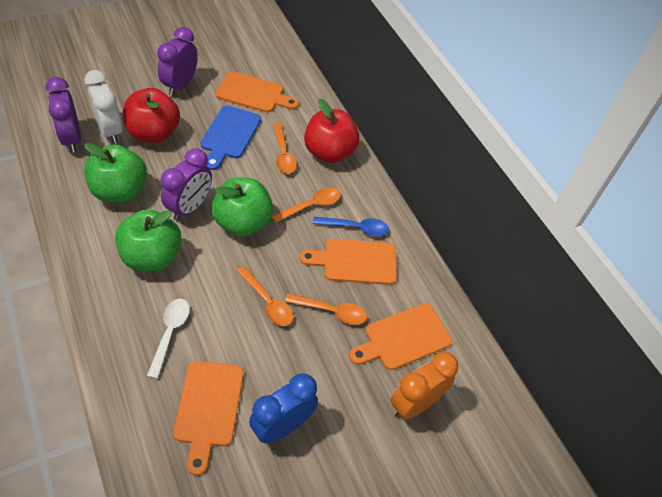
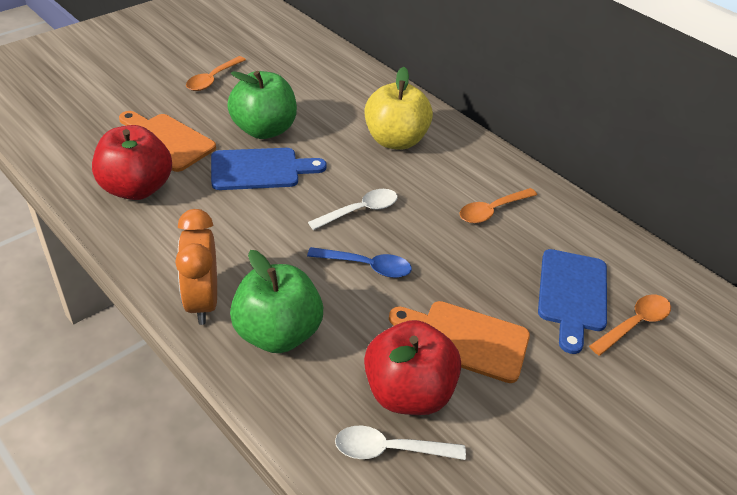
blue clock: 1 -> 0
blue cutting board: 1 -> 2
green apple: 3 -> 2
orange cutting board: 4 -> 2
orange spoon: 4 -> 3
purple clock: 3 -> 0
white clock: 1 -> 0
white spoon: 1 -> 2
yellow apple: 0 -> 1

